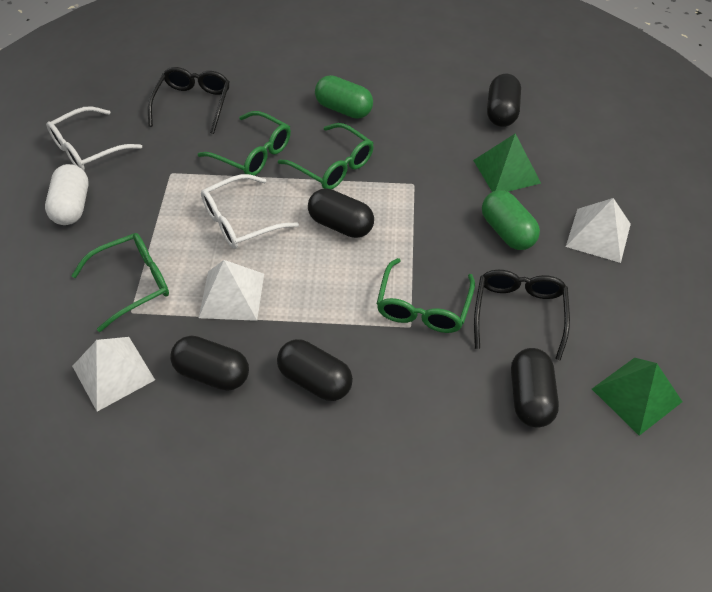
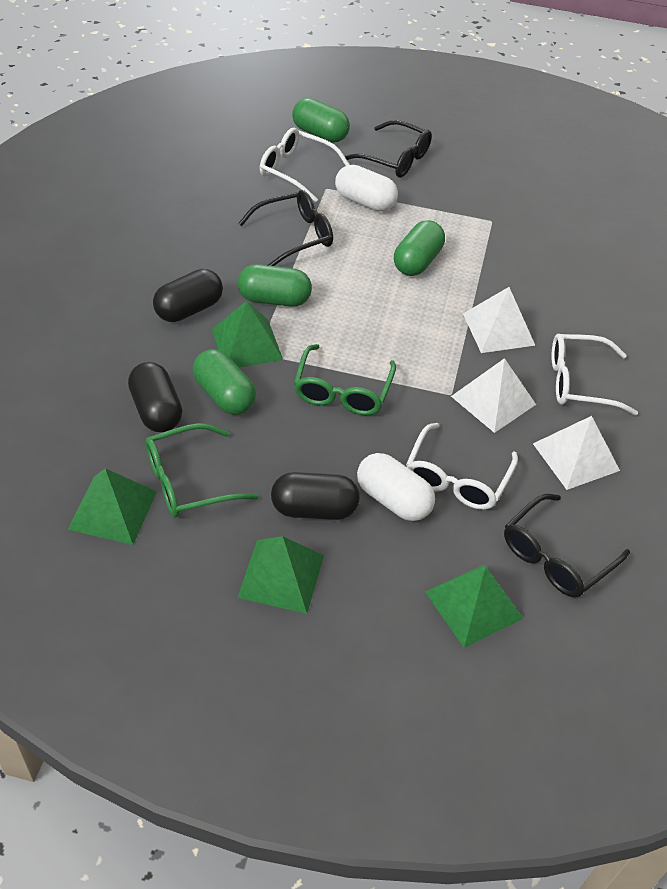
black capsule: 5 -> 3
black glasses: 2 -> 3
green capsule: 2 -> 4
green glasses: 4 -> 2
green pyramid: 2 -> 4
white capsule: 1 -> 2
white glasses: 2 -> 3

